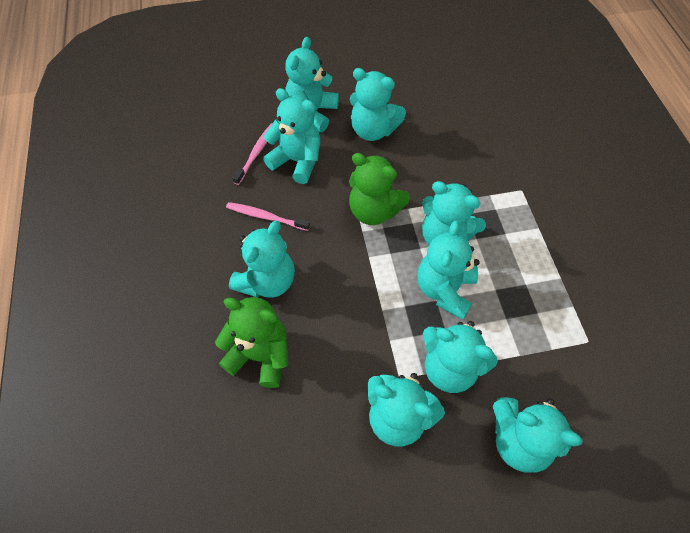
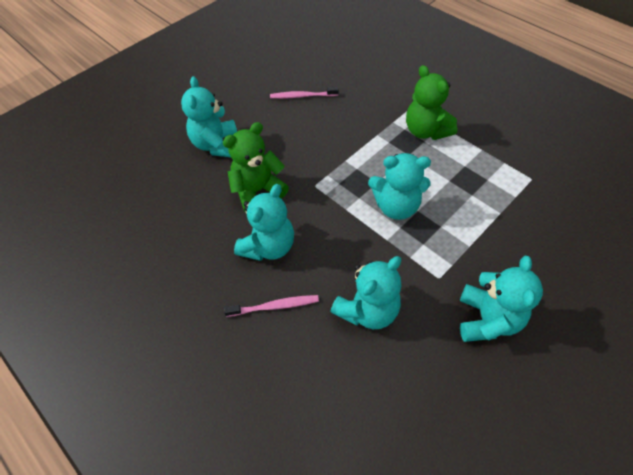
turquoise teddy bear: 9 -> 5

